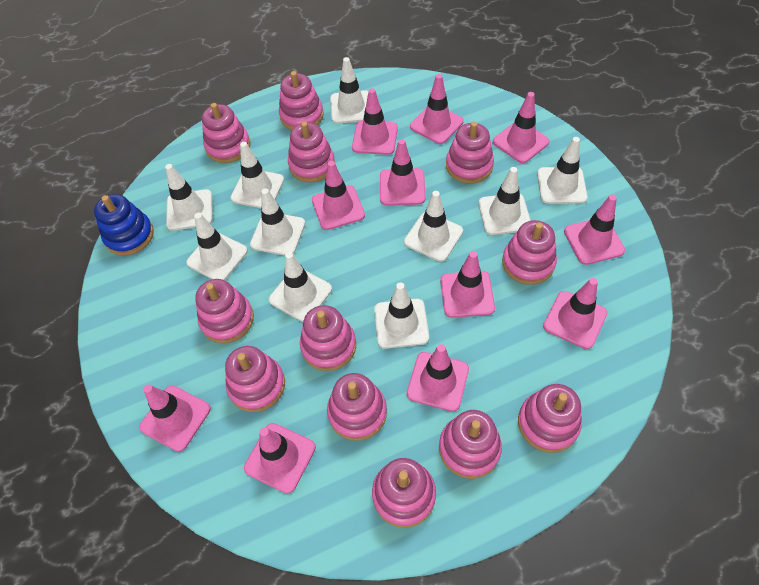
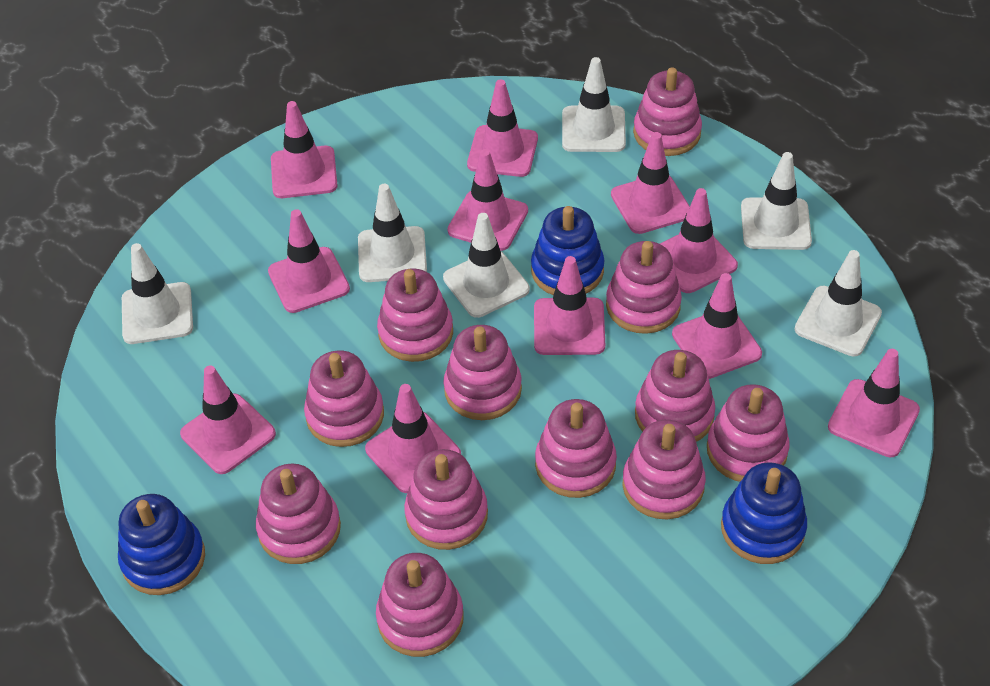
blue stacking toy: 1 -> 3
white traffic cone: 10 -> 6

